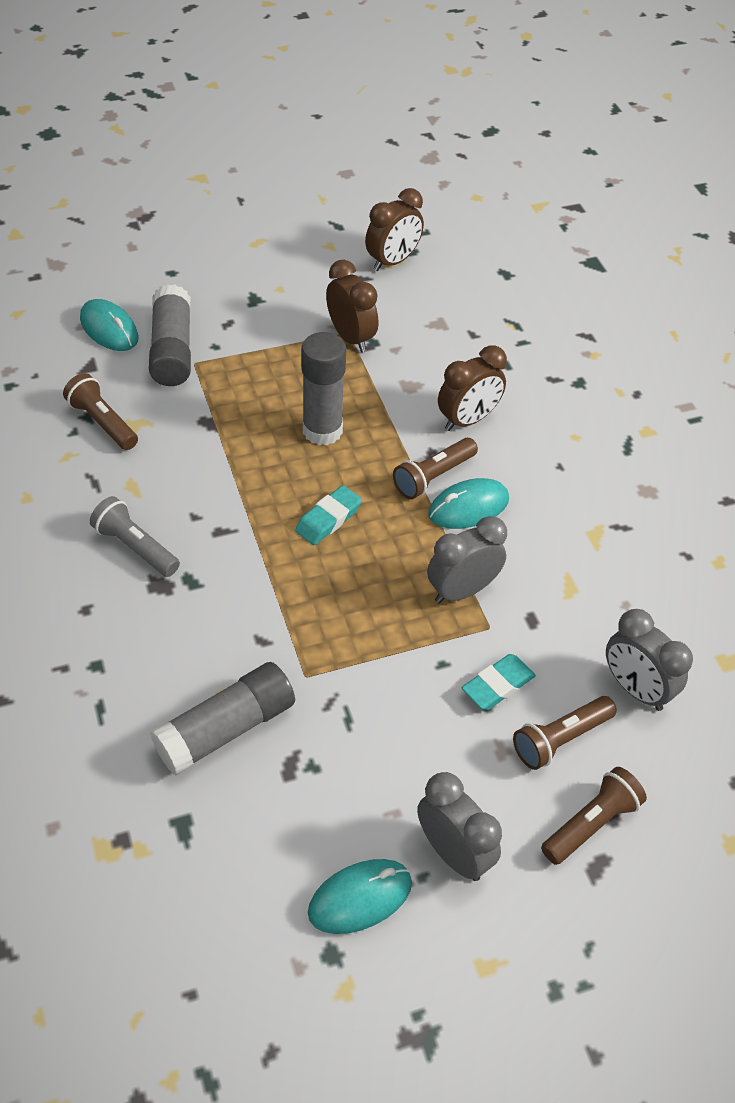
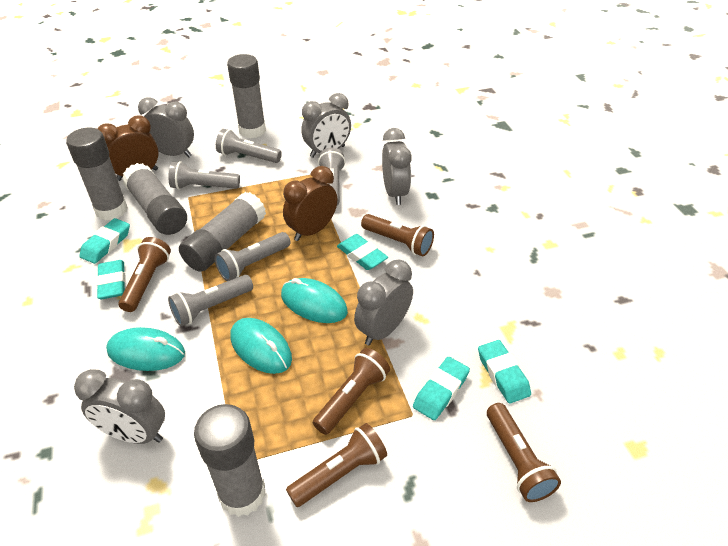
brown clock: 3 -> 2
brown flashlight: 4 -> 5
grey clock: 3 -> 5
grey flashlight: 1 -> 5
grey glue stick: 3 -> 5
turquoise eraser: 2 -> 5

